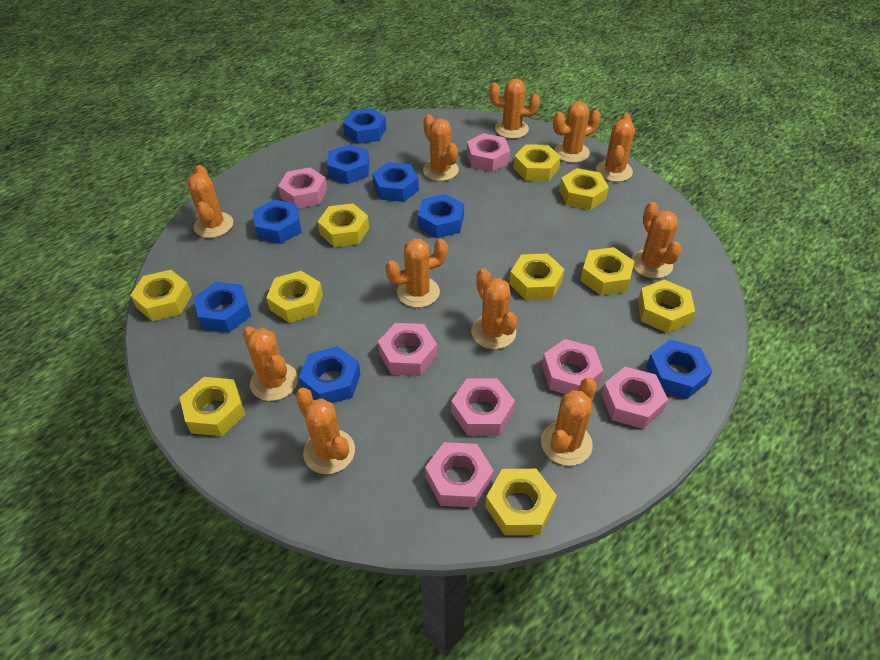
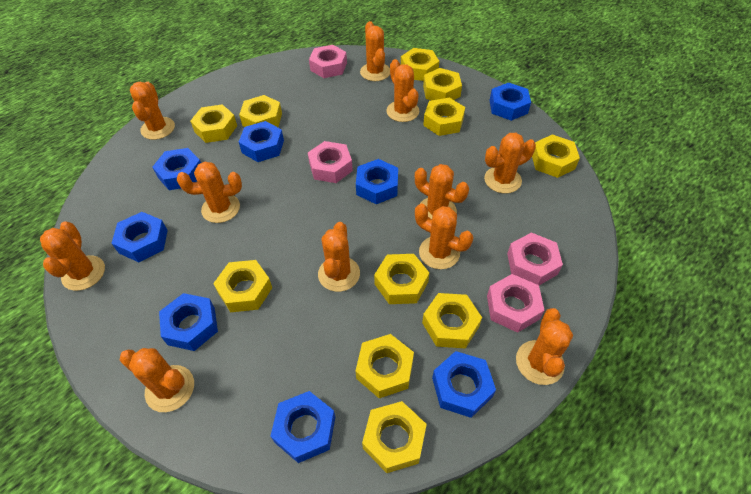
pink nut: 7 -> 4
yellow nut: 10 -> 11

